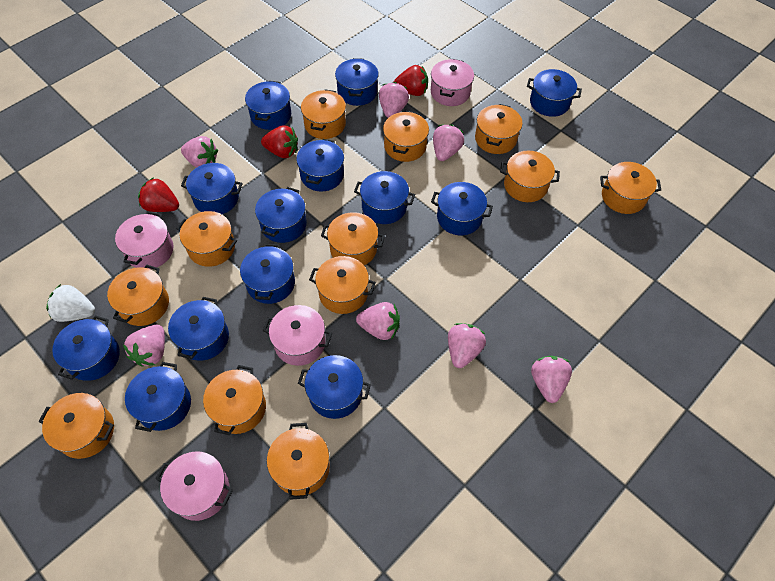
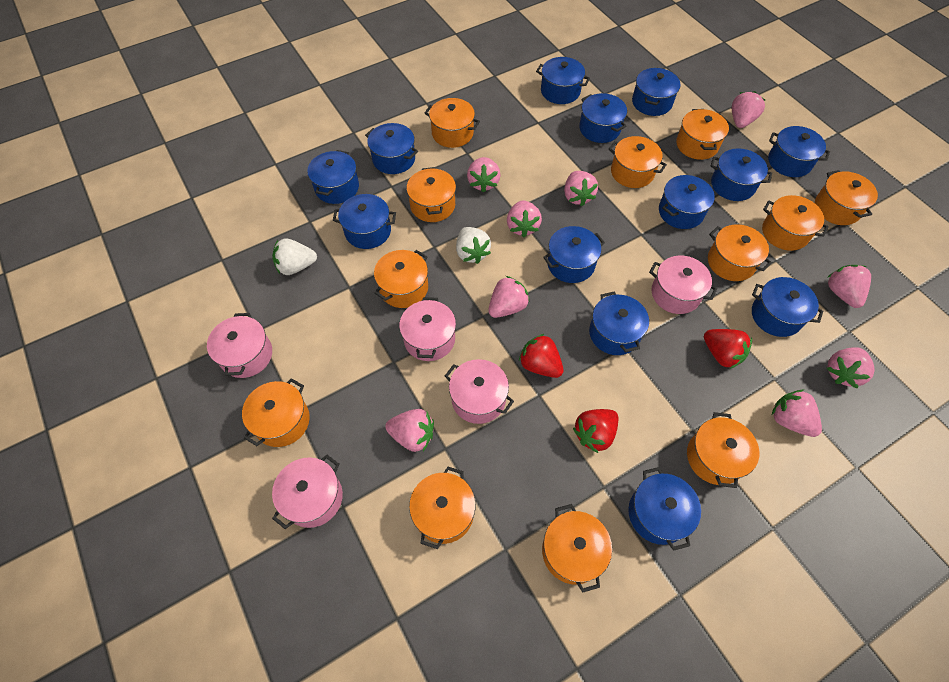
pink pot: 4 -> 5
pink strawberry: 7 -> 9
white strawberry: 1 -> 2

